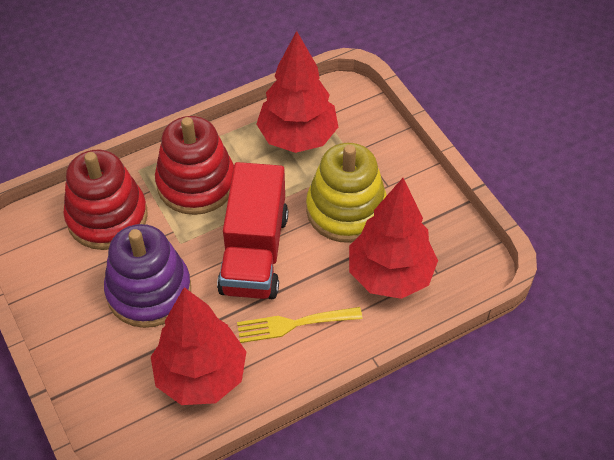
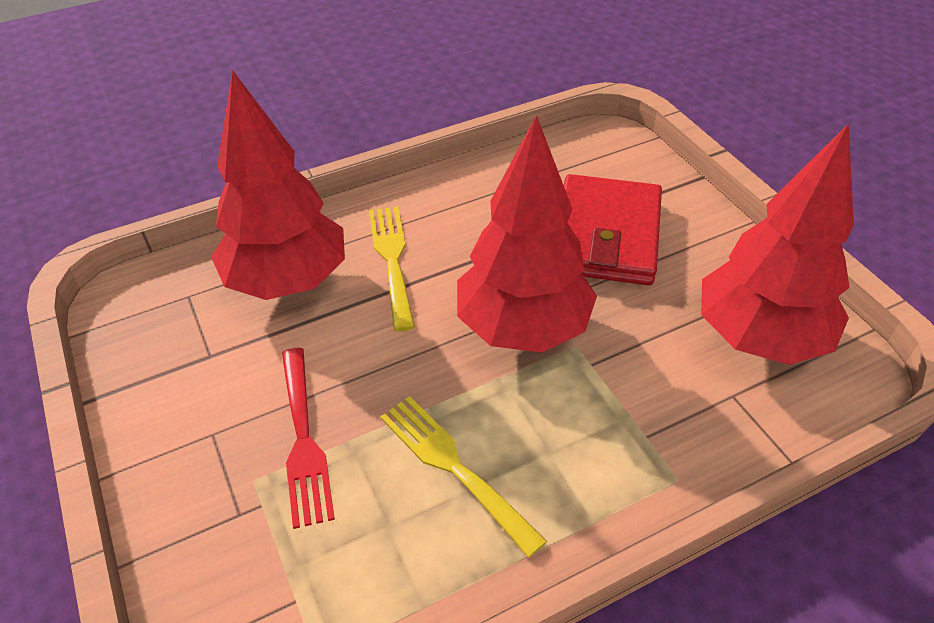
purple stacking toy: 1 -> 0
red fork: 0 -> 1
red stacking toy: 2 -> 0
red truck: 1 -> 0
red wallet: 0 -> 1
yellow fork: 1 -> 2
yellow stacking toy: 1 -> 0

